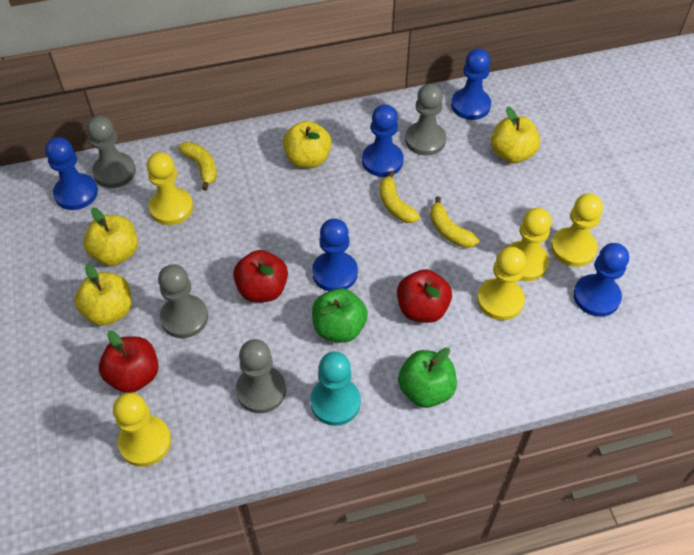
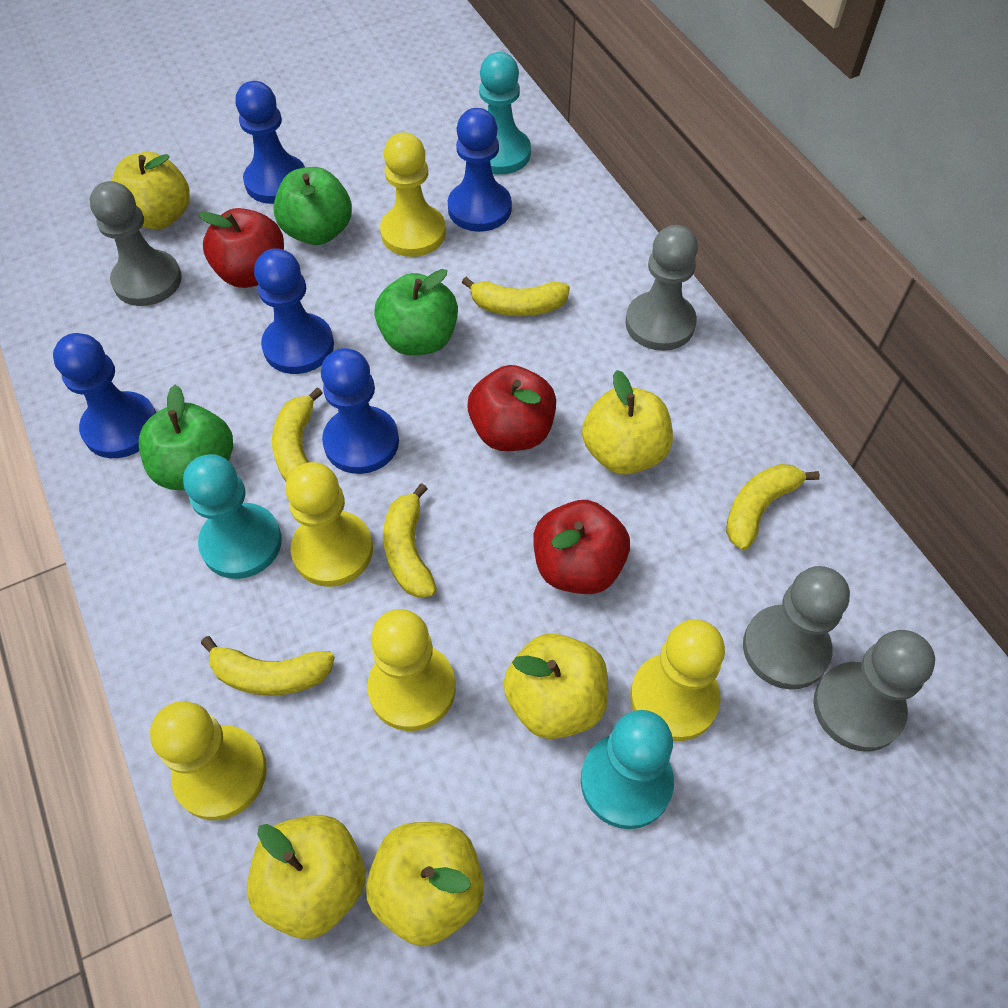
green apple: 2 -> 3
turquoise pawn: 1 -> 3
yellow apple: 4 -> 5
yellow banana: 3 -> 5

